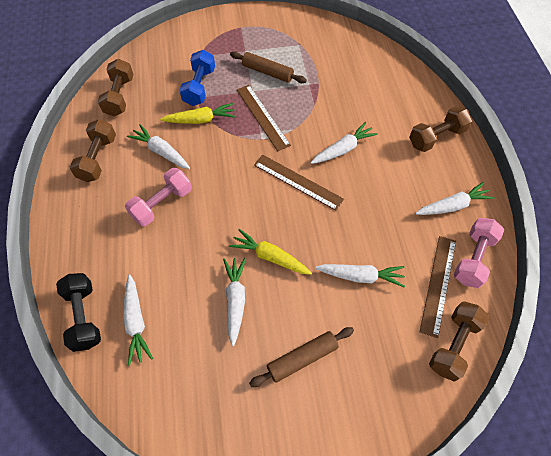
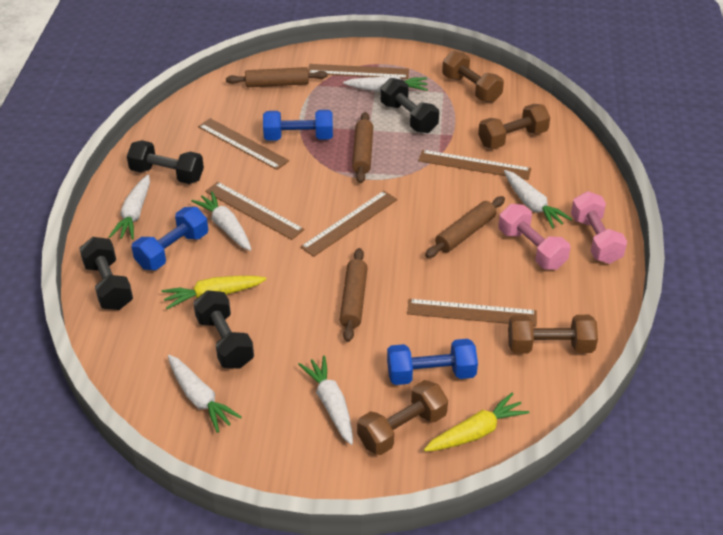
black dumbbell: 1 -> 4
blue dumbbell: 1 -> 3
brown rolling pin: 2 -> 4
brown ruler: 3 -> 6

